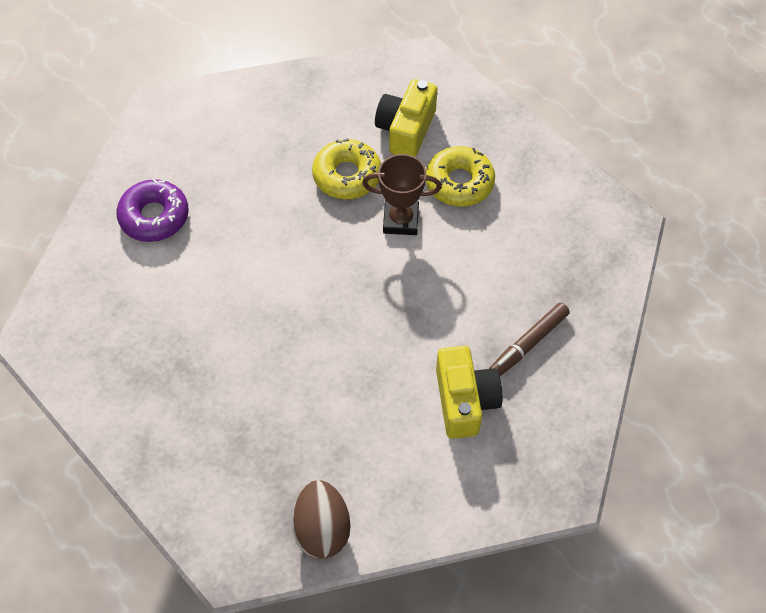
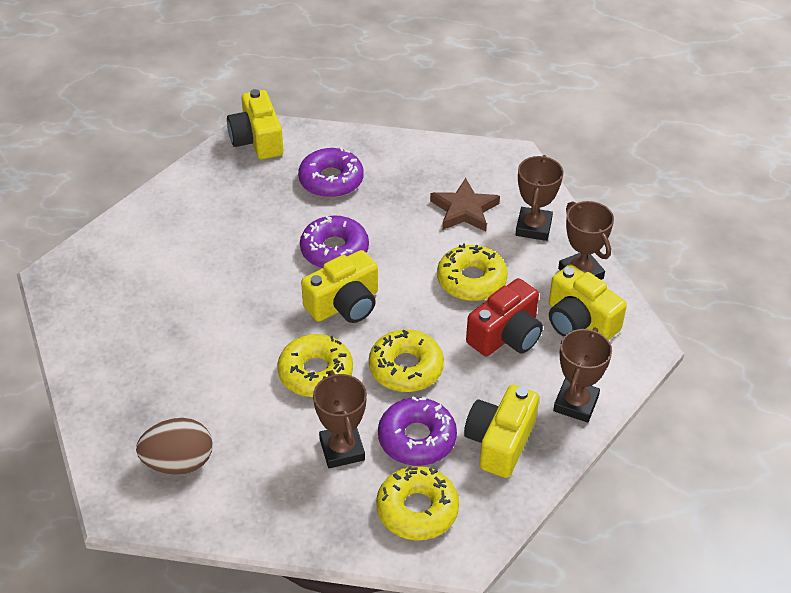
brown marker: 1 -> 0
brown star: 0 -> 1
brown trophy: 1 -> 4
purple donut: 1 -> 3
red camera: 0 -> 1
yellow camera: 2 -> 4
yellow donut: 2 -> 4

